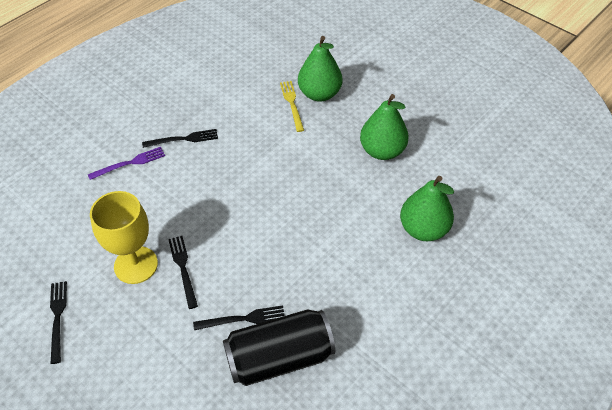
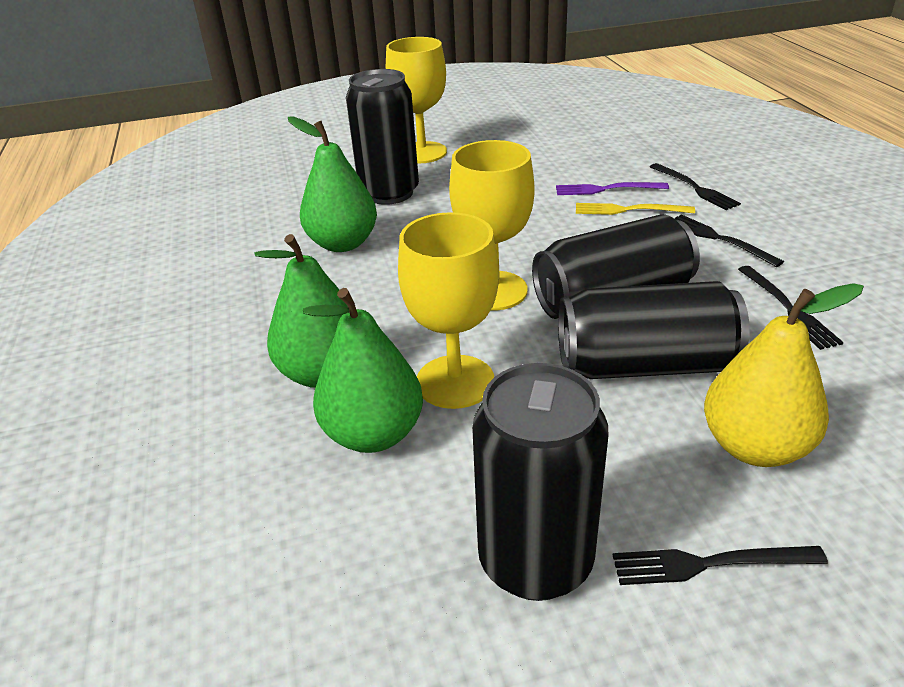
black can: 1 -> 4
yellow goblet: 1 -> 3
yellow pear: 0 -> 1

